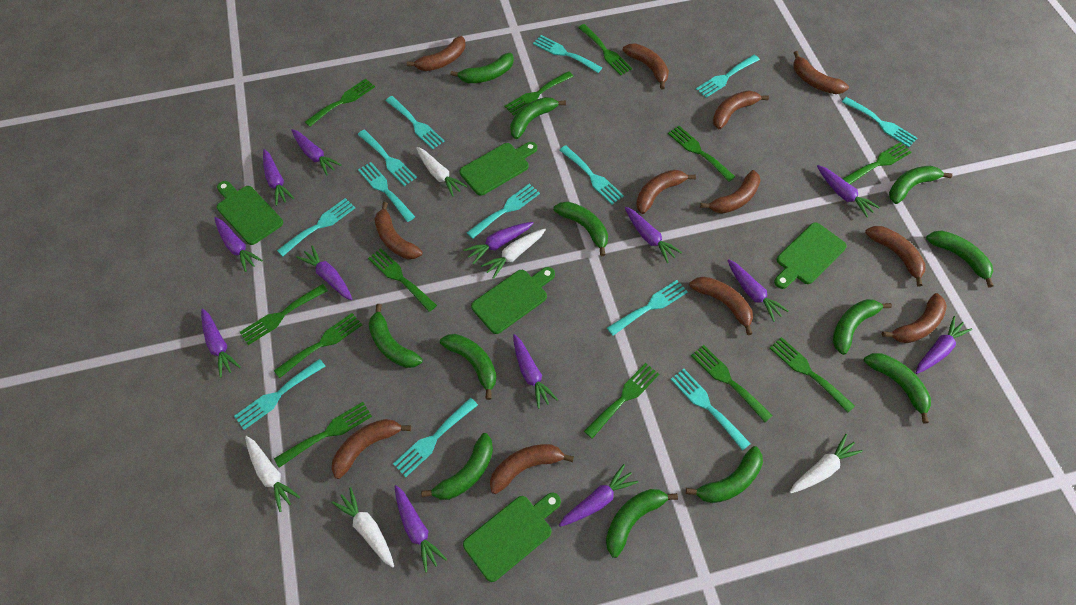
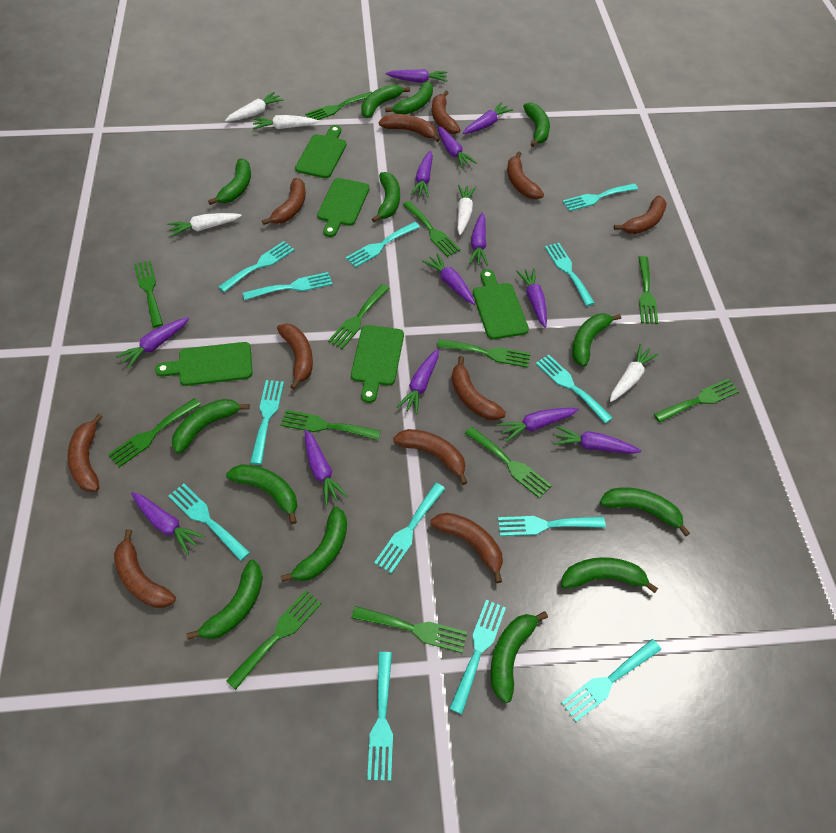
brown banana: 12 -> 11
green banana: 12 -> 13

